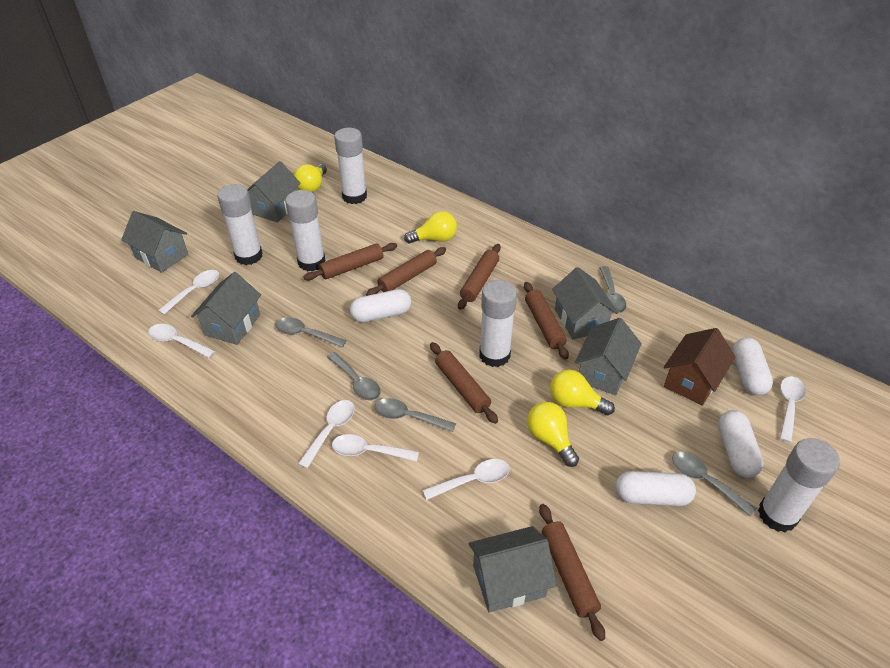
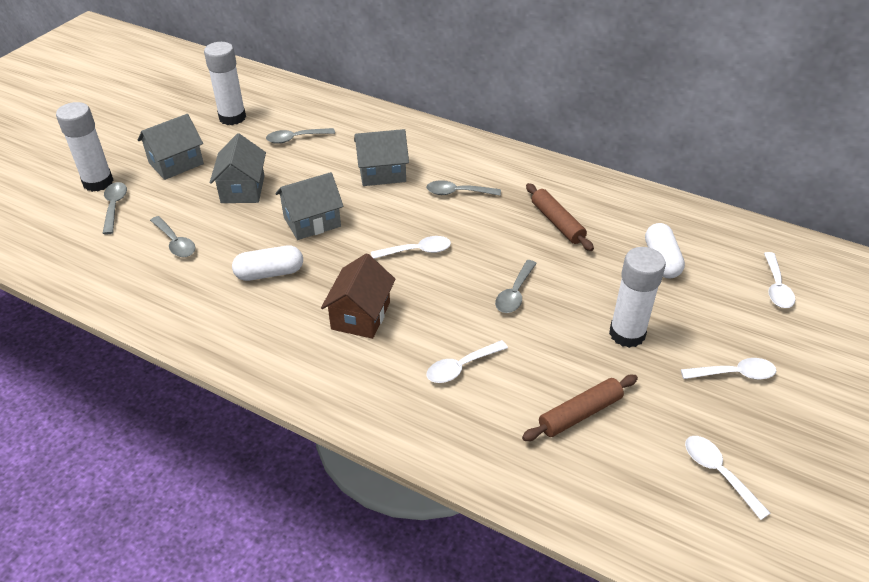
brown rolling pin: 6 -> 2
grey house: 6 -> 4
white capsule: 4 -> 2
white glue stick: 5 -> 3
white spoon: 6 -> 5
yellow light bulb: 4 -> 0

